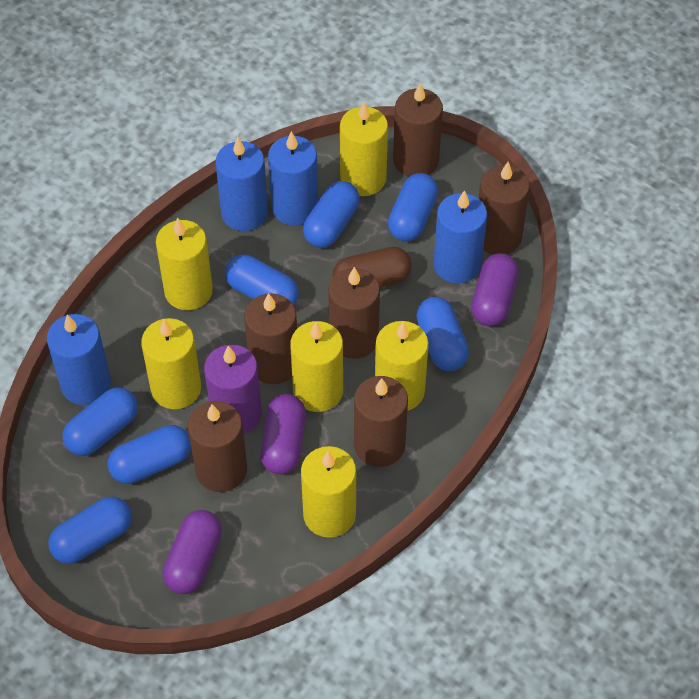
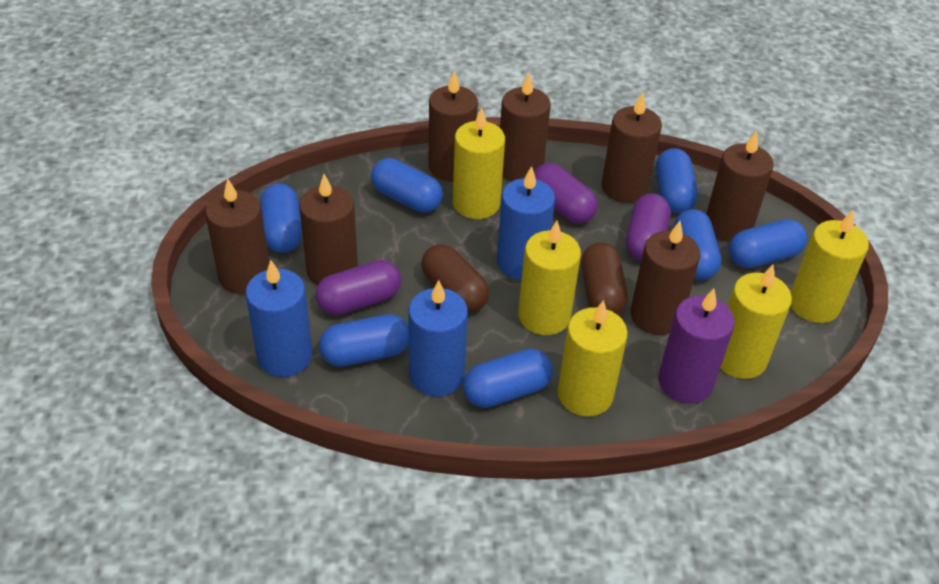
blue candle: 4 -> 3
brown candle: 6 -> 7
brown capsule: 1 -> 2
yellow candle: 6 -> 5

